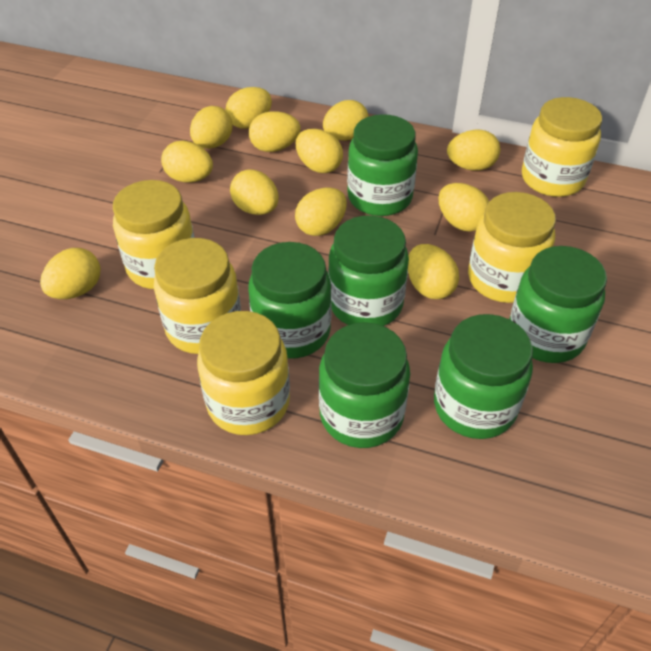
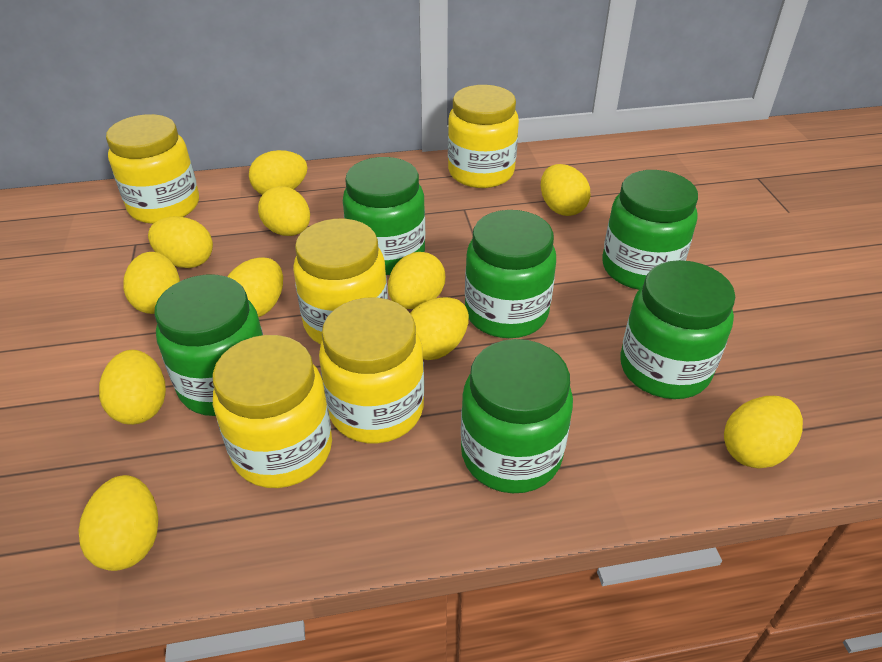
yellow egg: 12 -> 11

